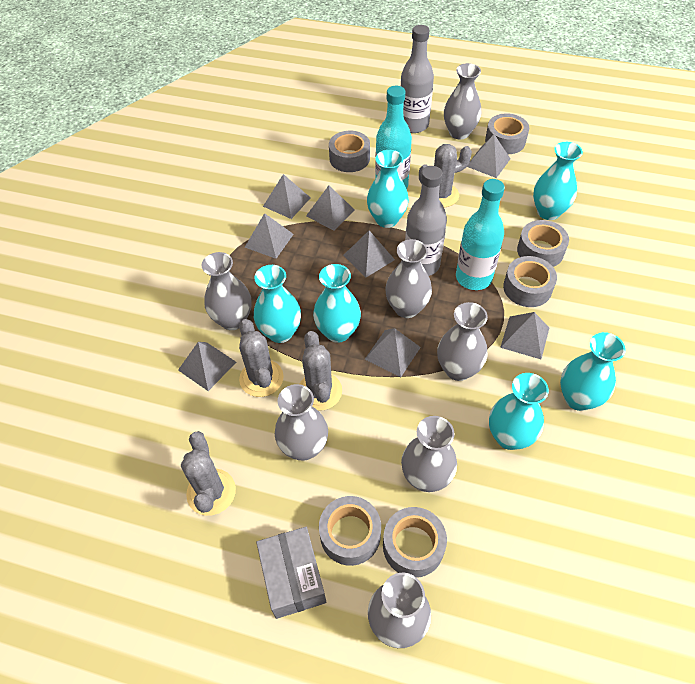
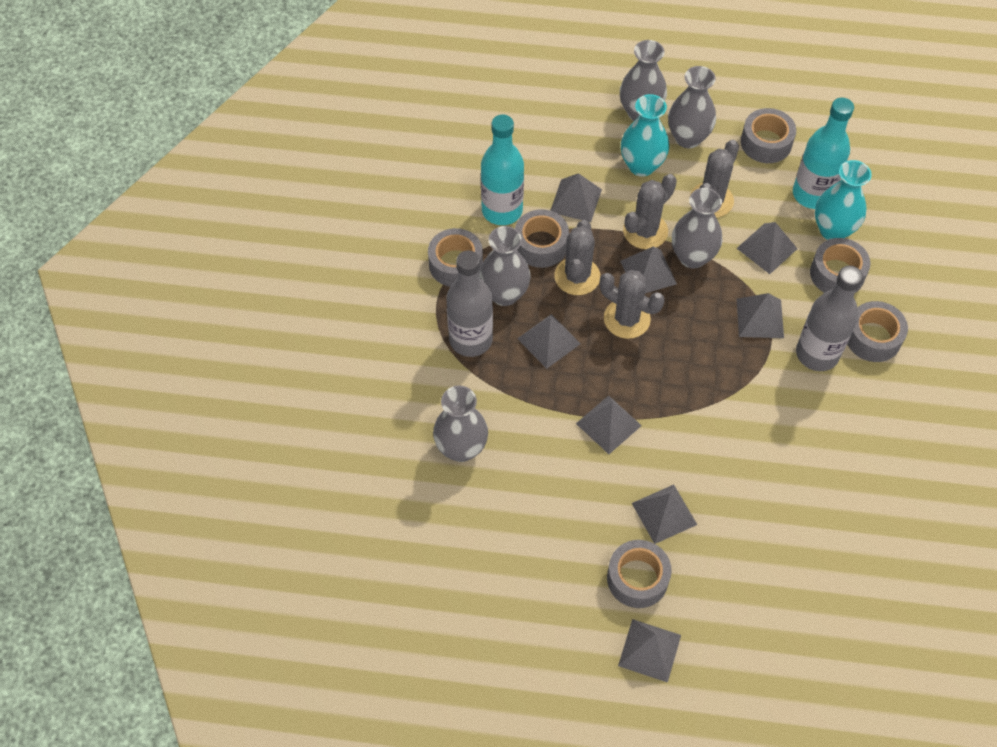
grey box: 1 -> 0
grey vase: 7 -> 5
turquoise vase: 6 -> 2

